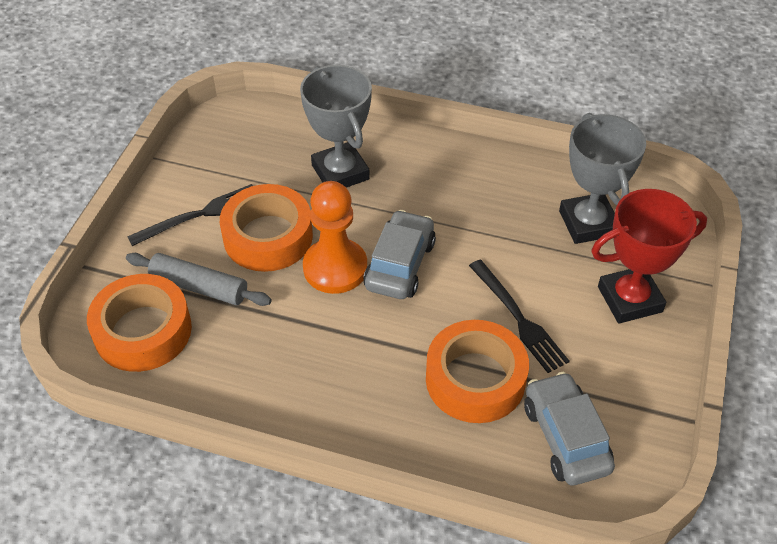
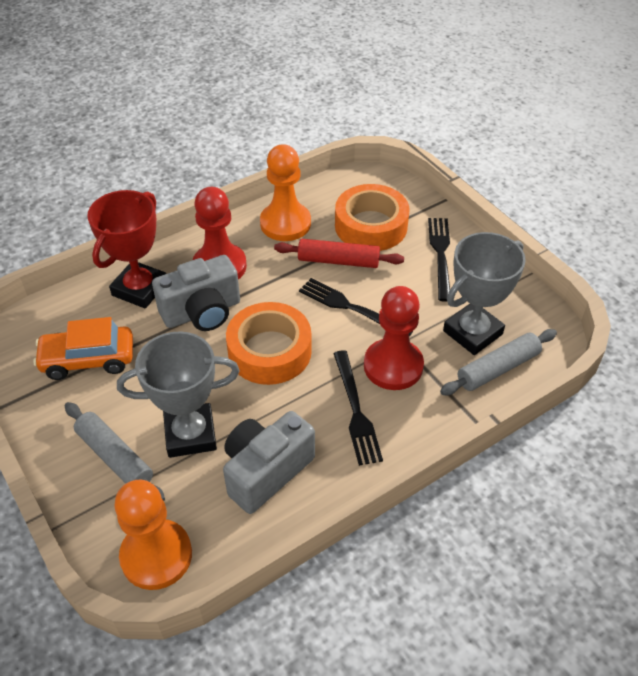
black fork: 2 -> 3
grey camera: 0 -> 2
grey car: 2 -> 0
grey rolling pin: 1 -> 2
orange car: 0 -> 1
orange pawn: 1 -> 2
orange tape: 3 -> 2
red pawn: 0 -> 2
red rolling pin: 0 -> 1

